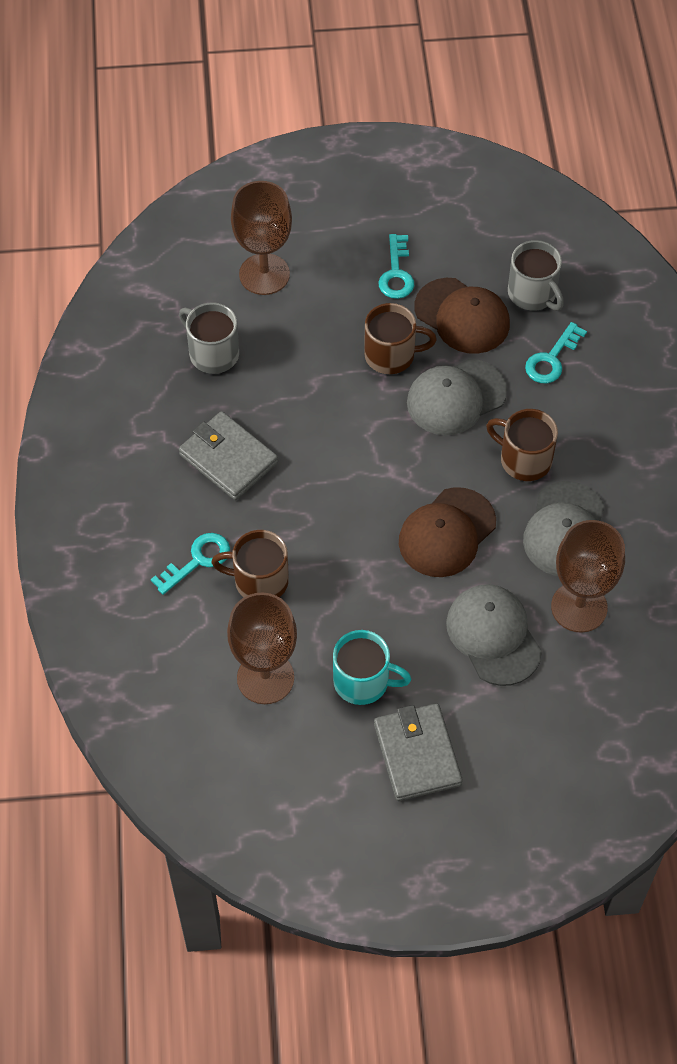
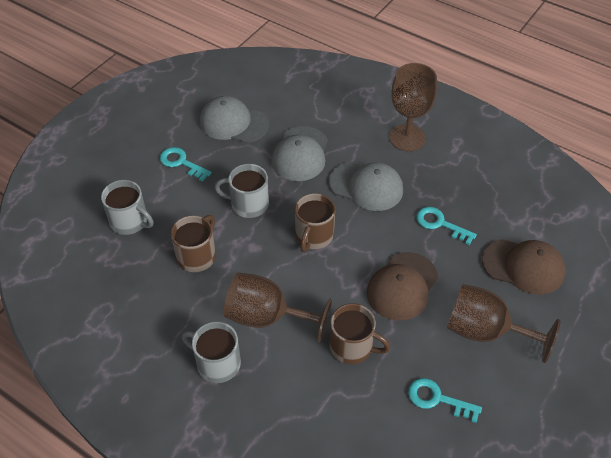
grey mug: 2 -> 3
grey wallet: 2 -> 0
turquoise mug: 1 -> 0

